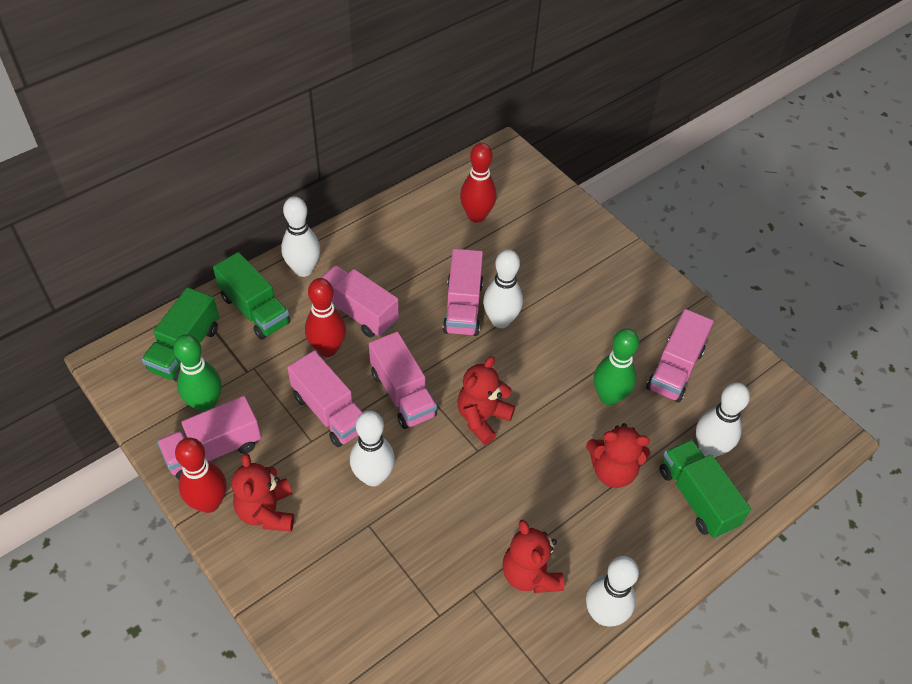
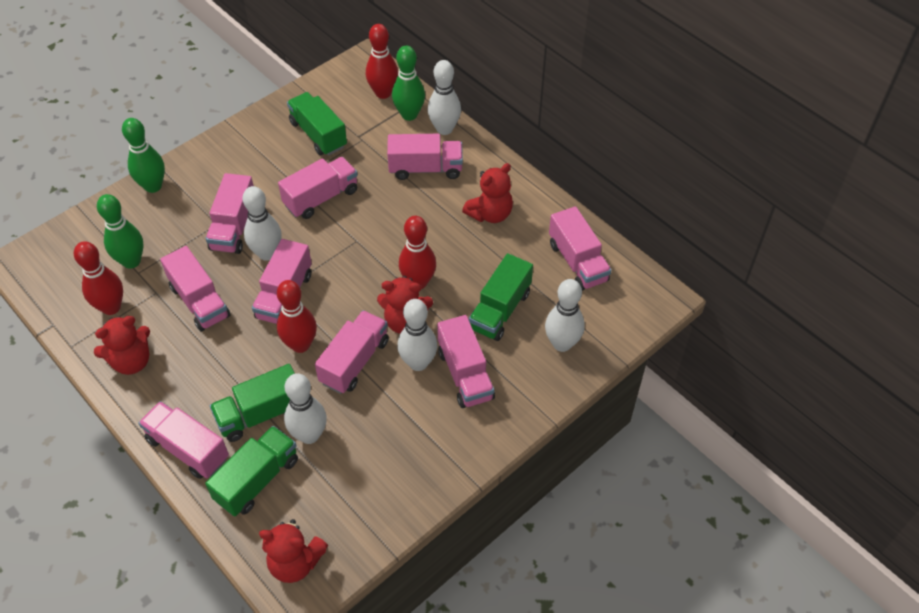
green bowling pin: 2 -> 3
green truck: 3 -> 4
pink truck: 6 -> 9
red bowling pin: 3 -> 4

